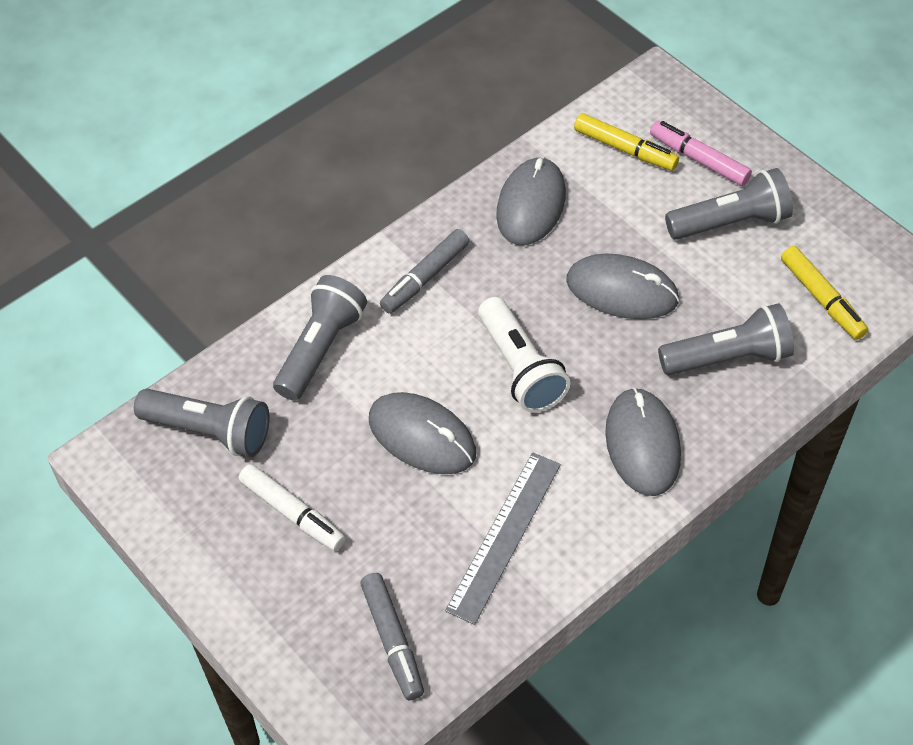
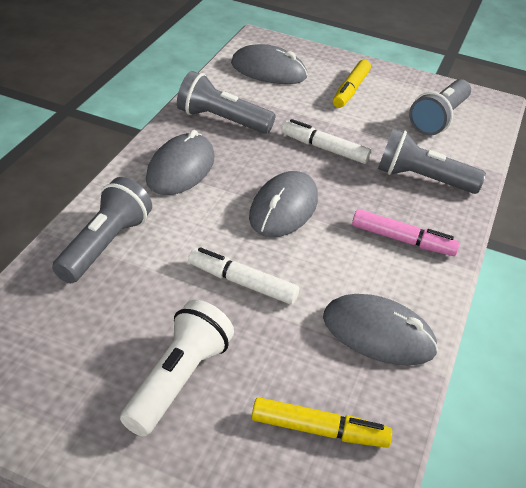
grey marker: 2 -> 0
grey ruler: 1 -> 0
white marker: 1 -> 2

